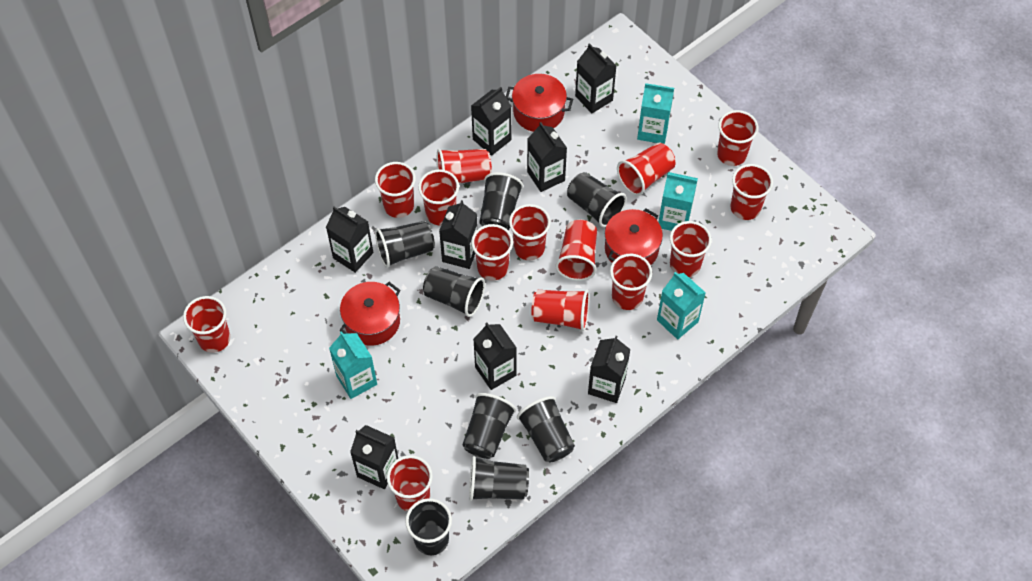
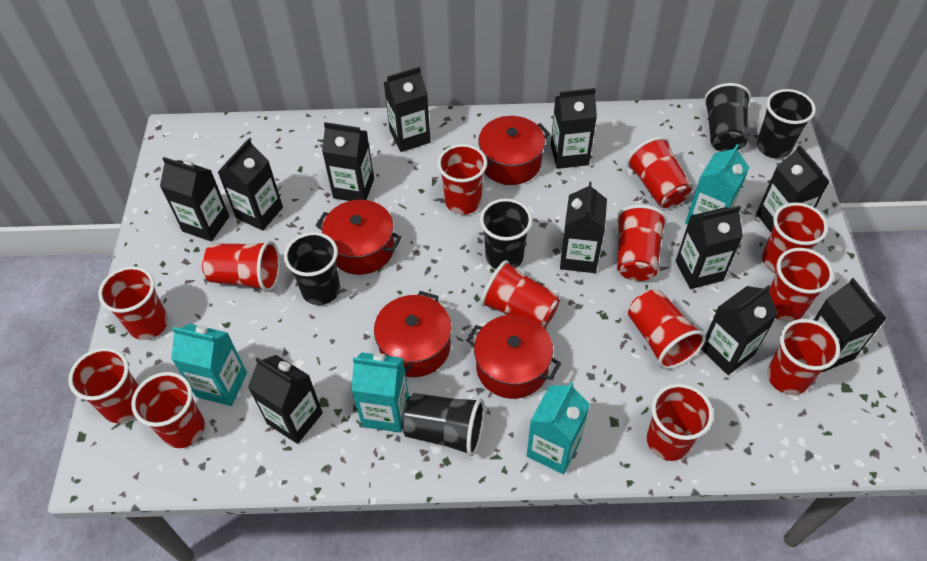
black carton: 8 -> 11
black cup: 8 -> 5
red cup: 14 -> 13
red pot: 3 -> 4

